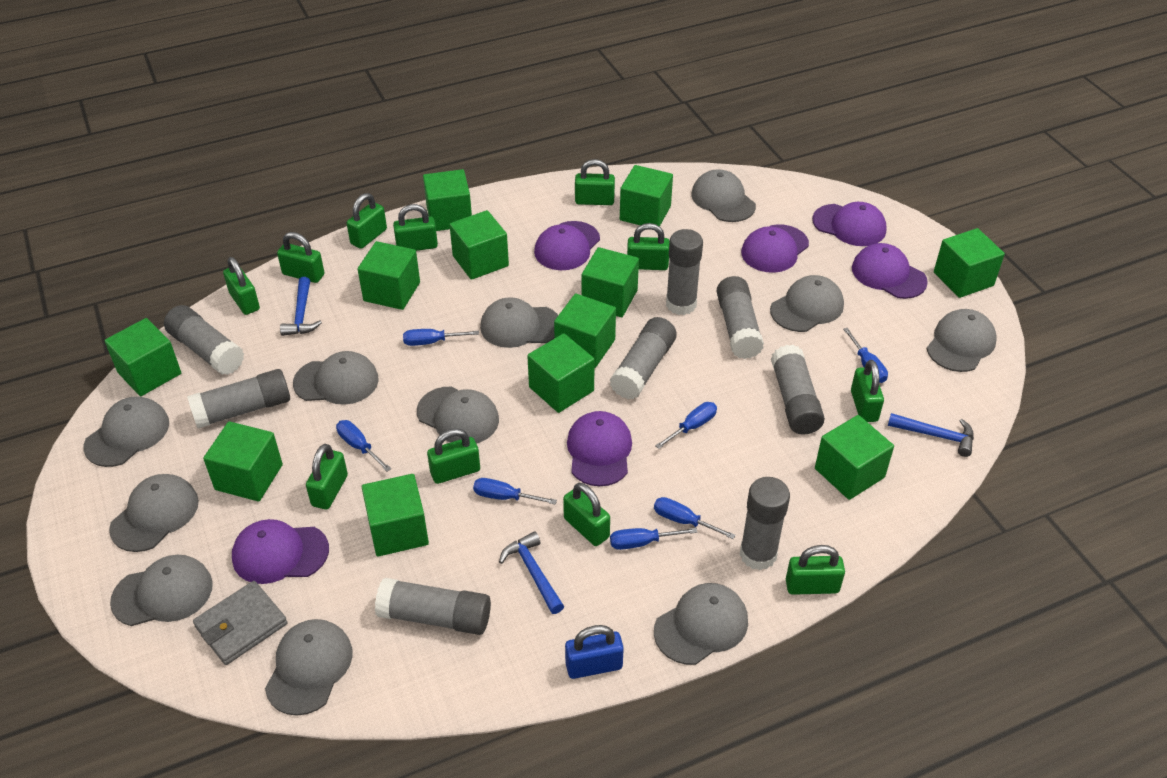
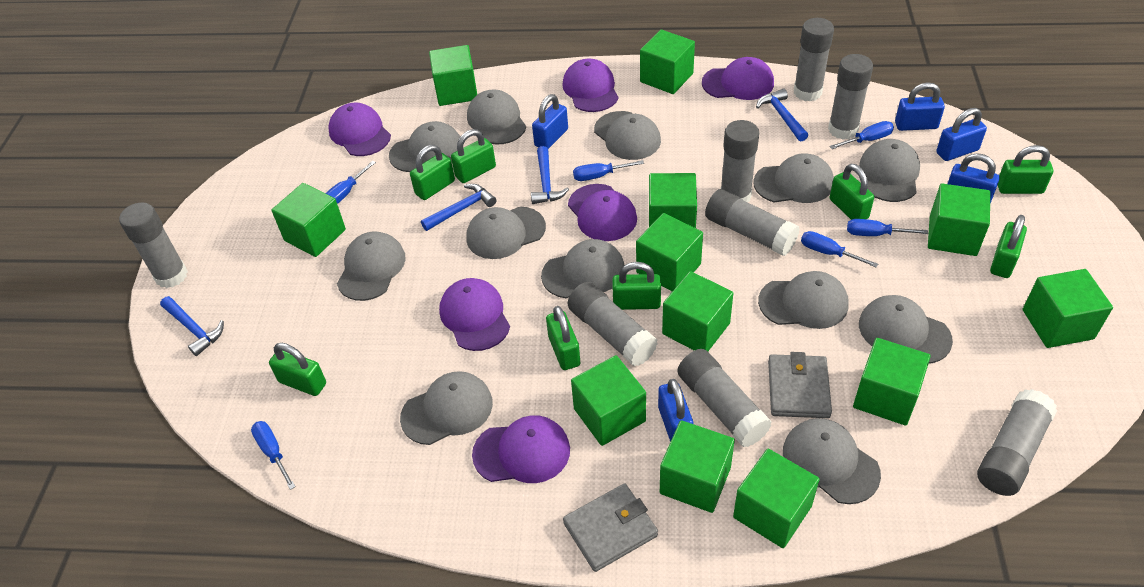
blue hammer: 3 -> 4
blue padlock: 1 -> 5
blue screwdriver: 7 -> 6
green padlock: 11 -> 8
grey cap: 11 -> 12
grey wallet: 1 -> 2

